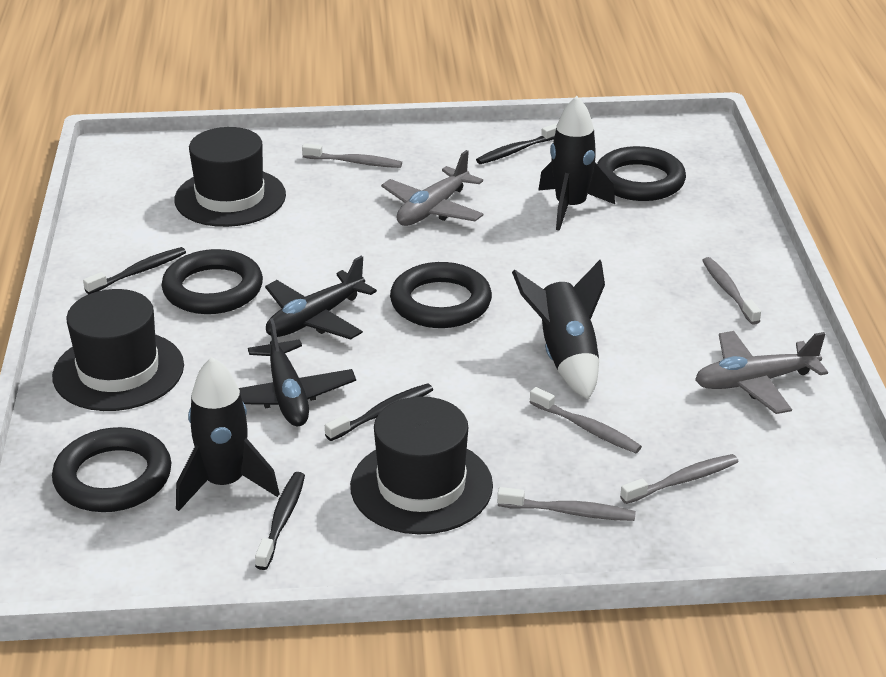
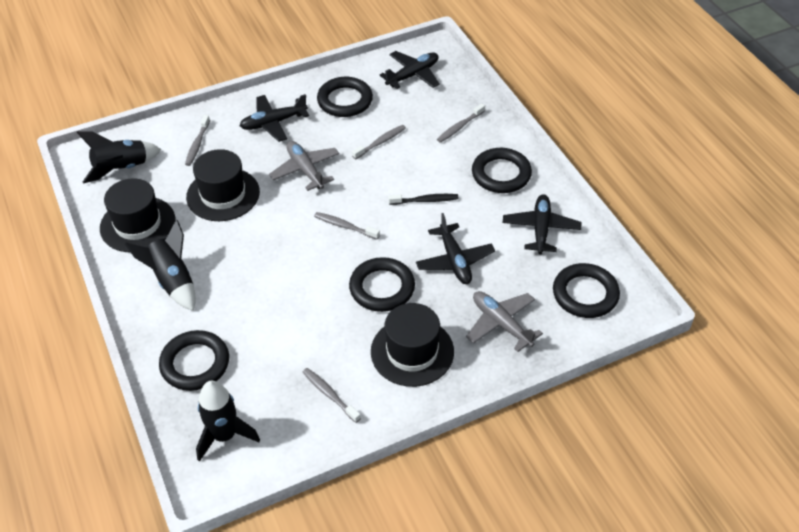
black plane: 2 -> 4
black ring: 4 -> 5
black toothbrush: 4 -> 1

